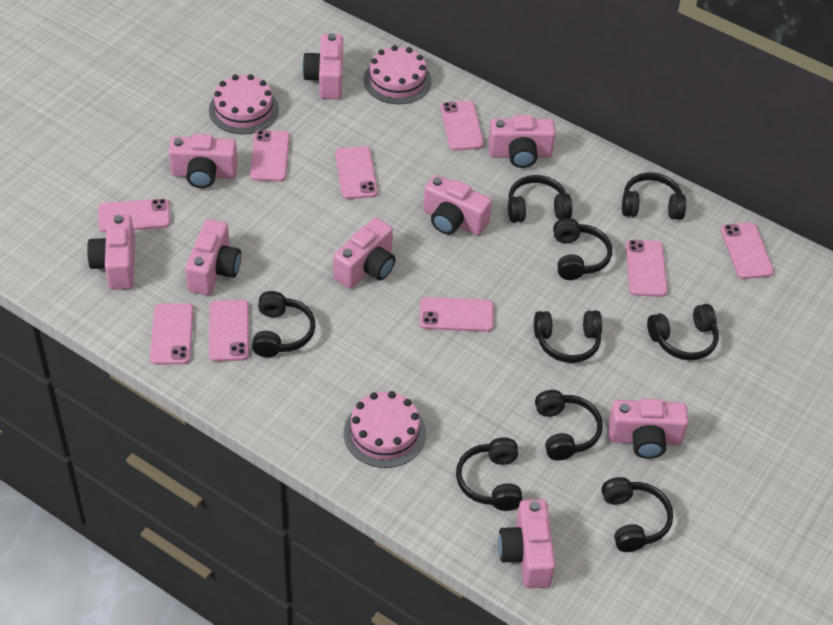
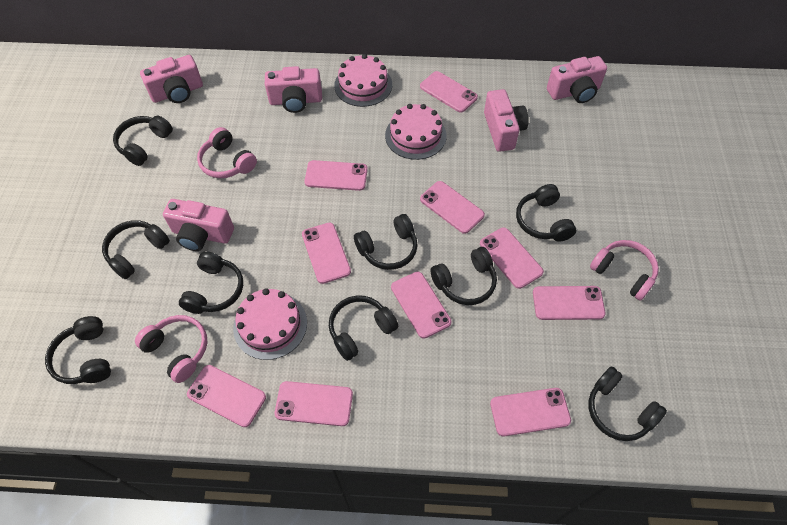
pink camera: 9 -> 5
pink headphones: 0 -> 3
pink phone: 9 -> 10

